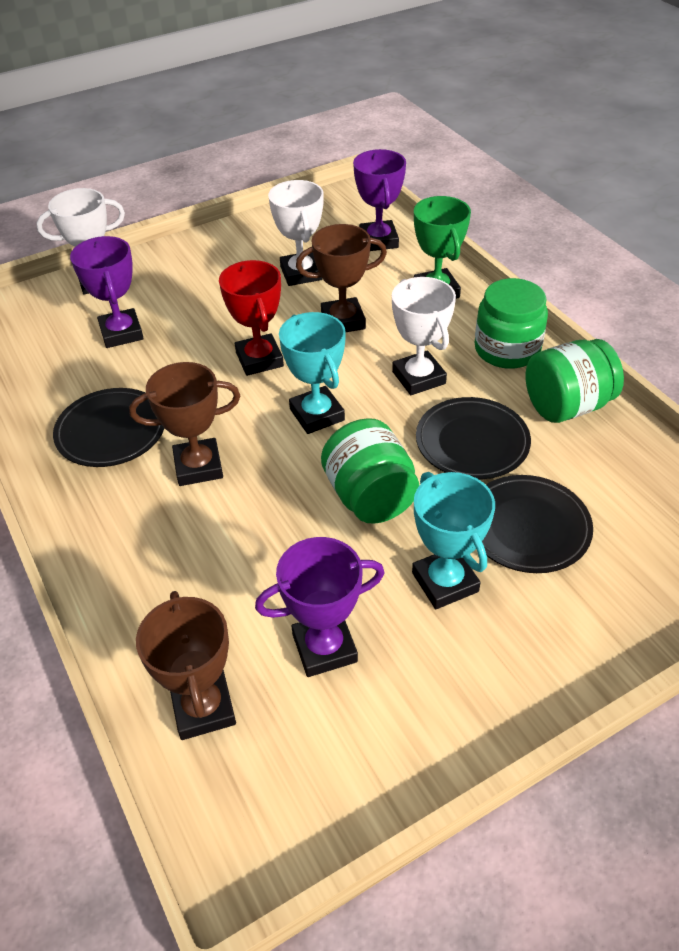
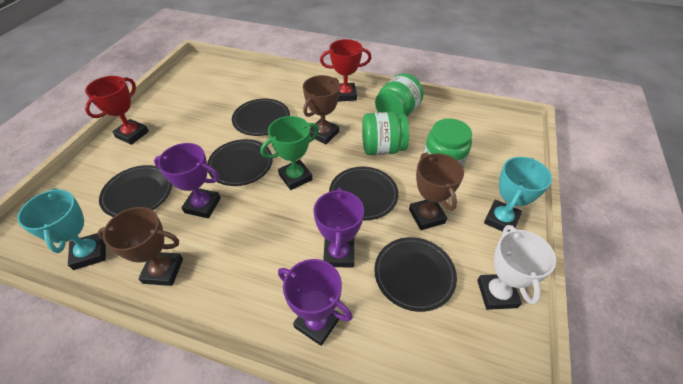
black plate: 3 -> 5
red trophy: 1 -> 2
white trophy: 3 -> 1

